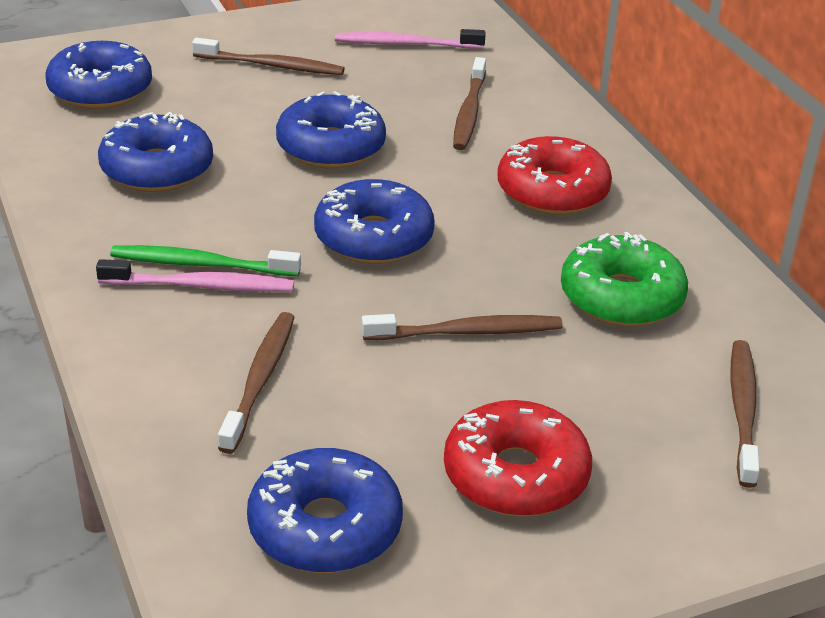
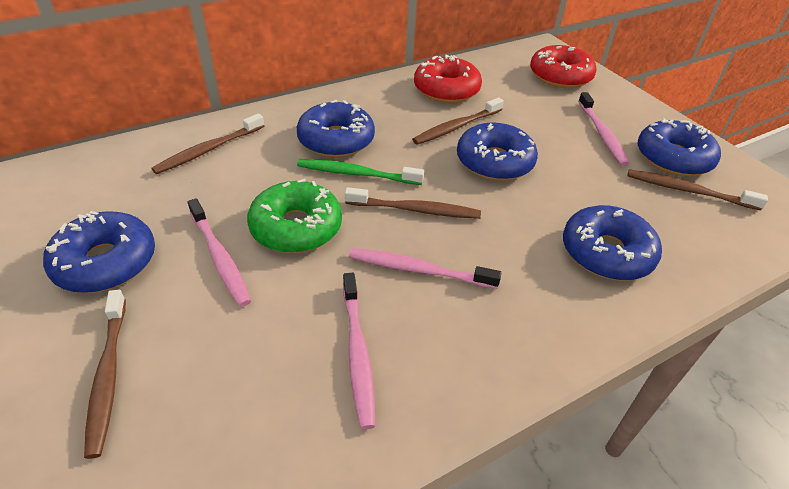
pink toothbrush: 2 -> 4

